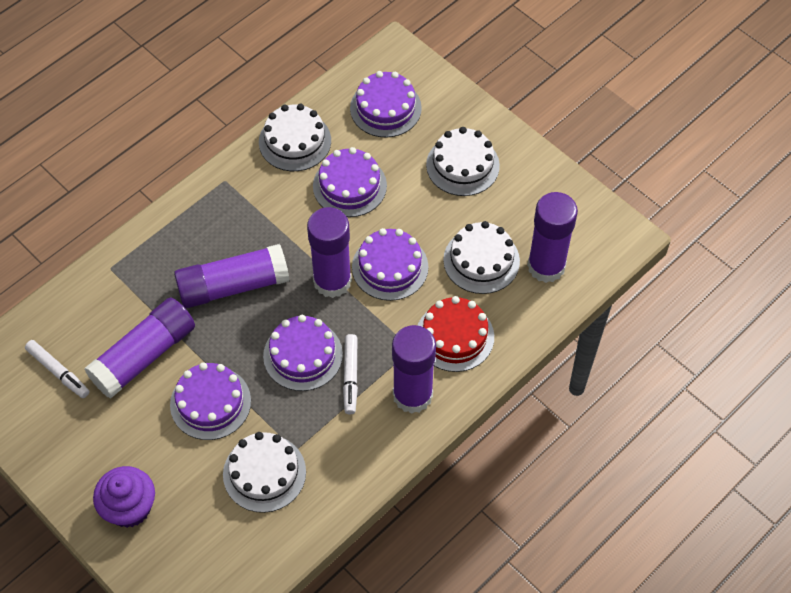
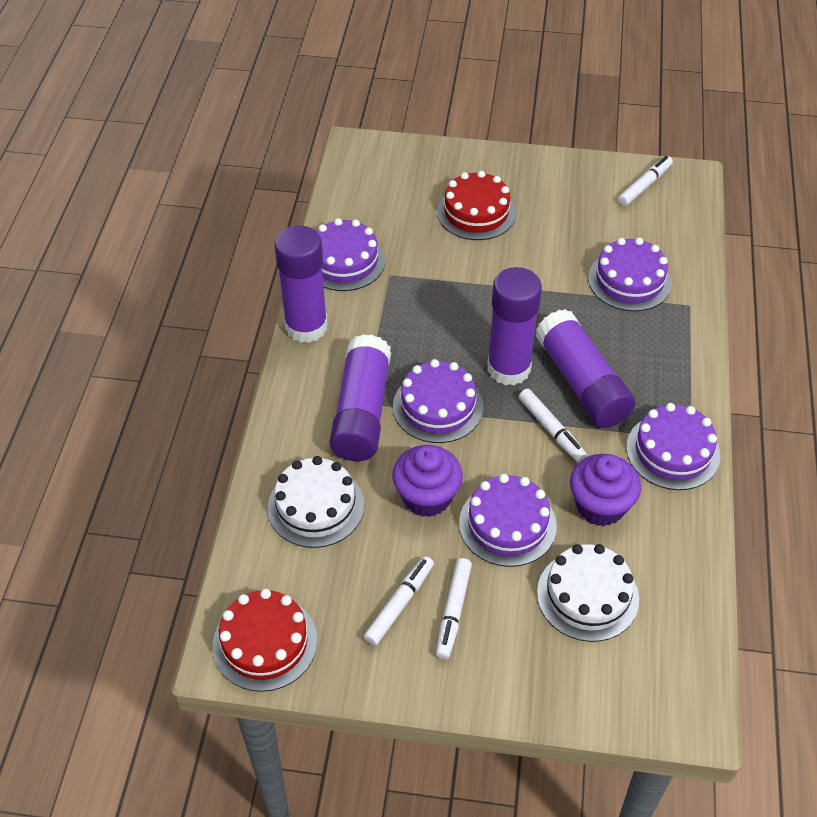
purple cupcake: 1 -> 2
purple glue stick: 5 -> 4
red cake: 1 -> 2
white cake: 4 -> 2
white marker: 2 -> 4

